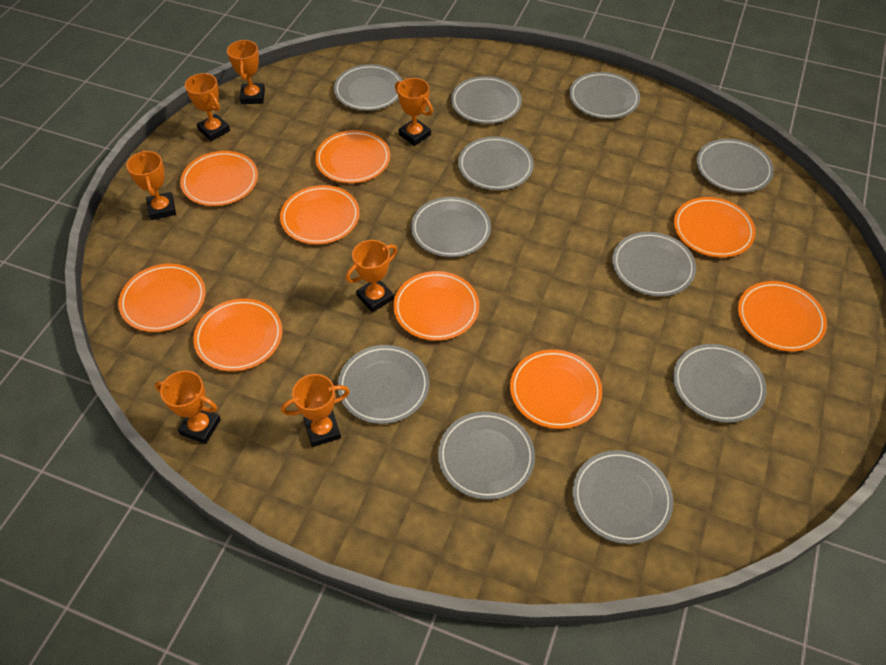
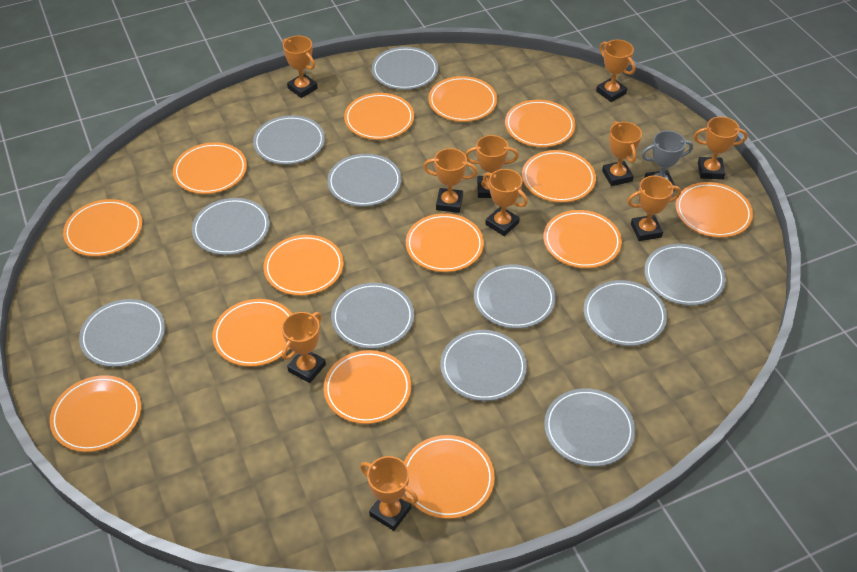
grey trophy: 0 -> 1
orange plate: 9 -> 14
orange trophy: 7 -> 10

